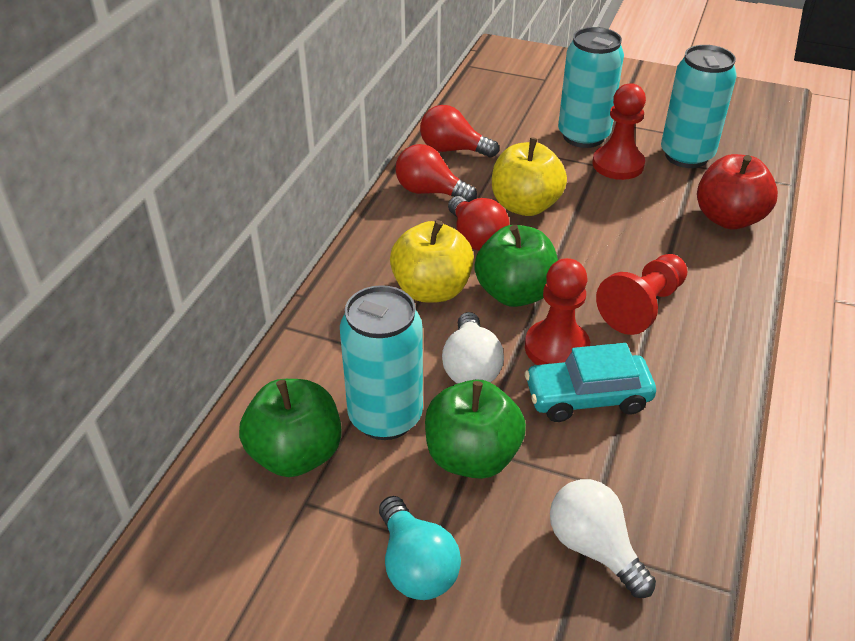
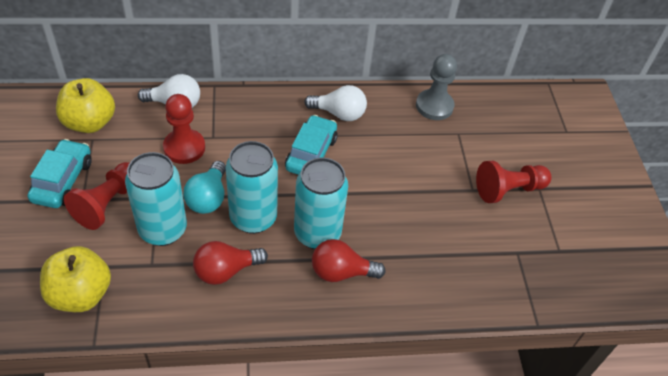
green apple: 3 -> 0
grey pawn: 0 -> 1
red apple: 1 -> 0
red light bulb: 3 -> 2
turquoise car: 1 -> 2

